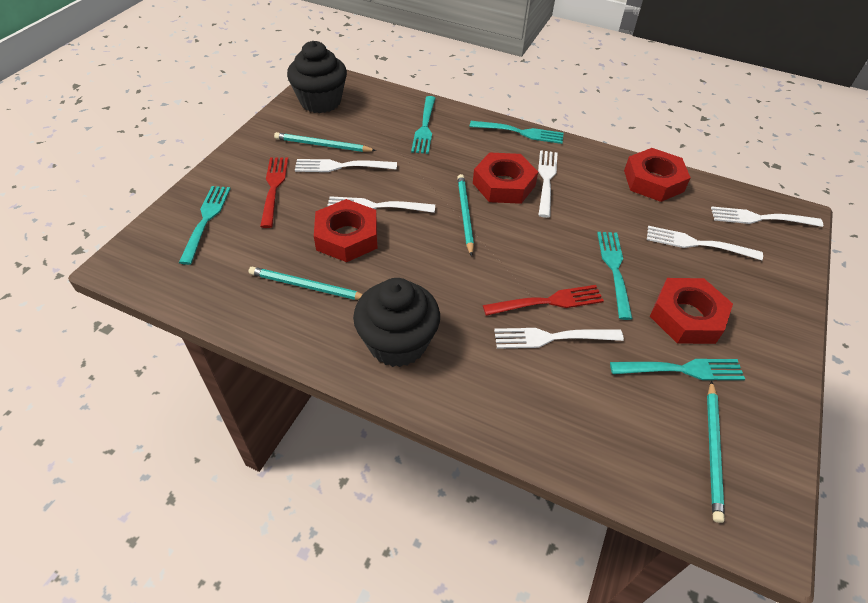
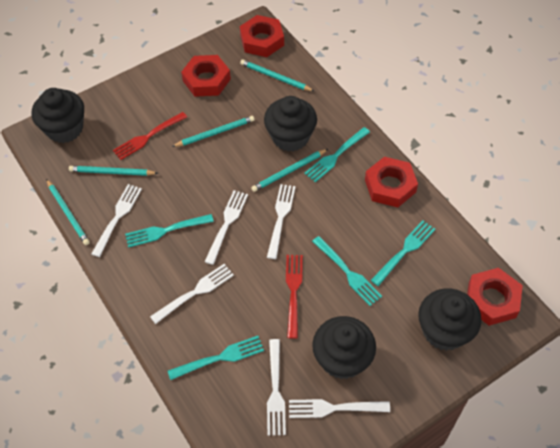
black cupcake: 2 -> 4
turquoise pencil: 4 -> 5

